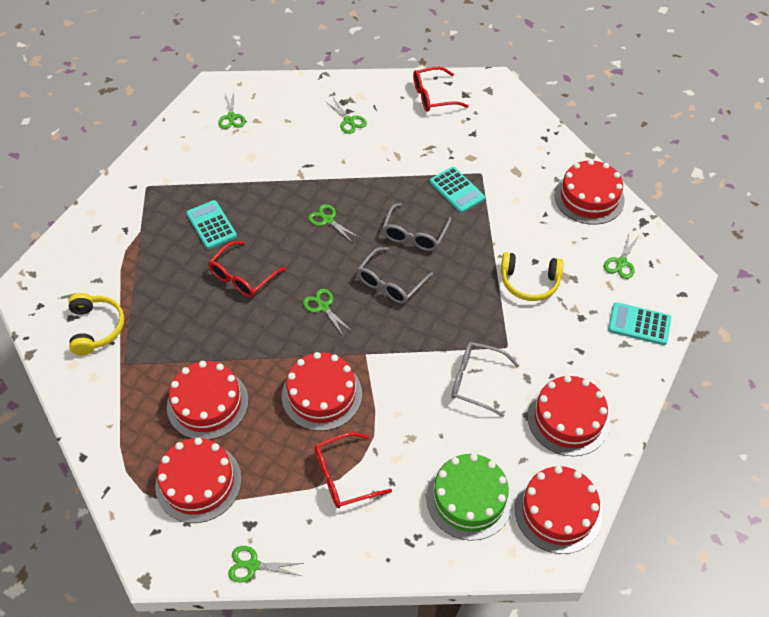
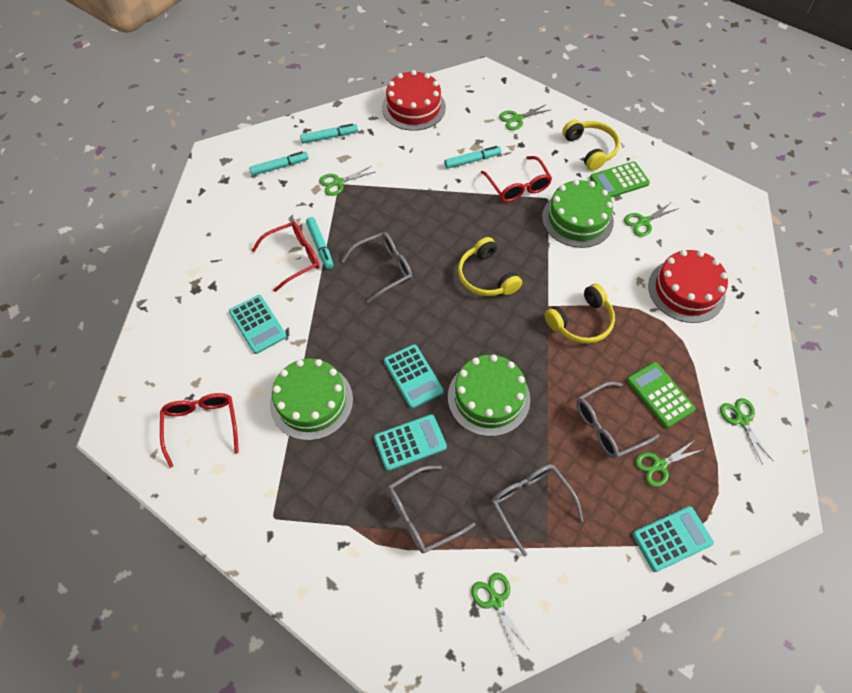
green cake: 1 -> 3
green calculator: 0 -> 2
grey glasses: 3 -> 4
red cake: 6 -> 2
turquoise calculator: 3 -> 4
turquoise marker: 0 -> 4
yellow headphones: 2 -> 3

